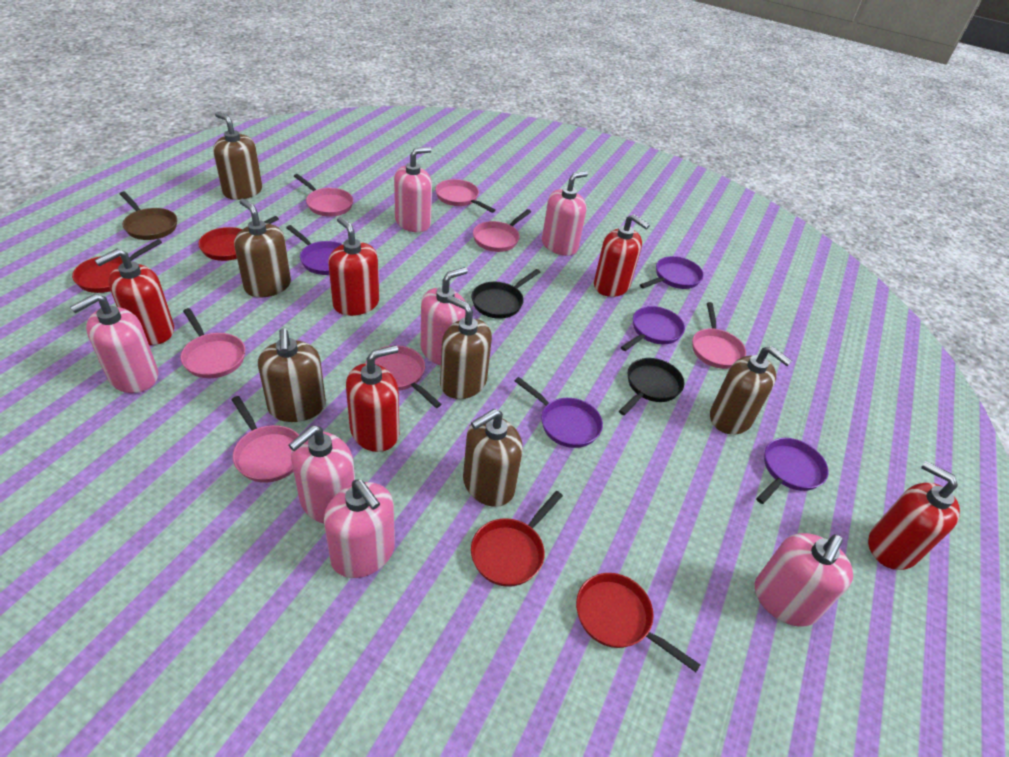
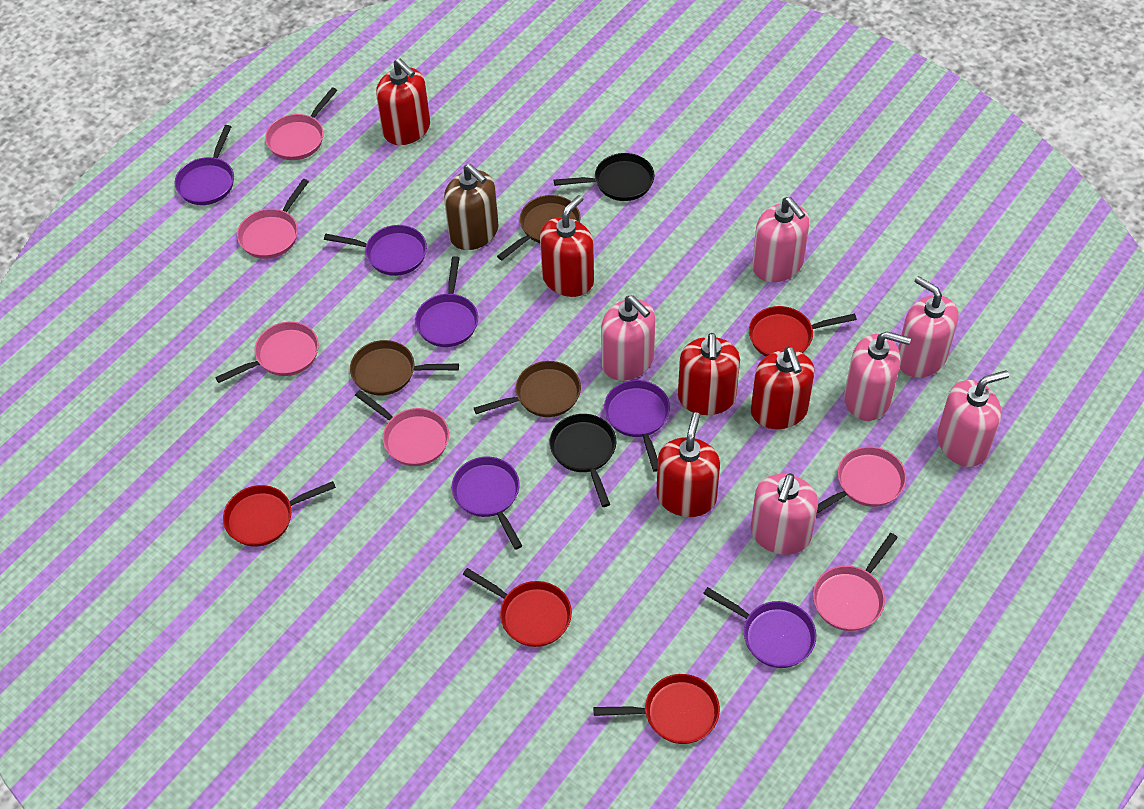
brown pan: 1 -> 3
brown soap dispenser: 6 -> 1
pink pan: 7 -> 6
pink soap dispenser: 7 -> 6
purple pan: 5 -> 6

